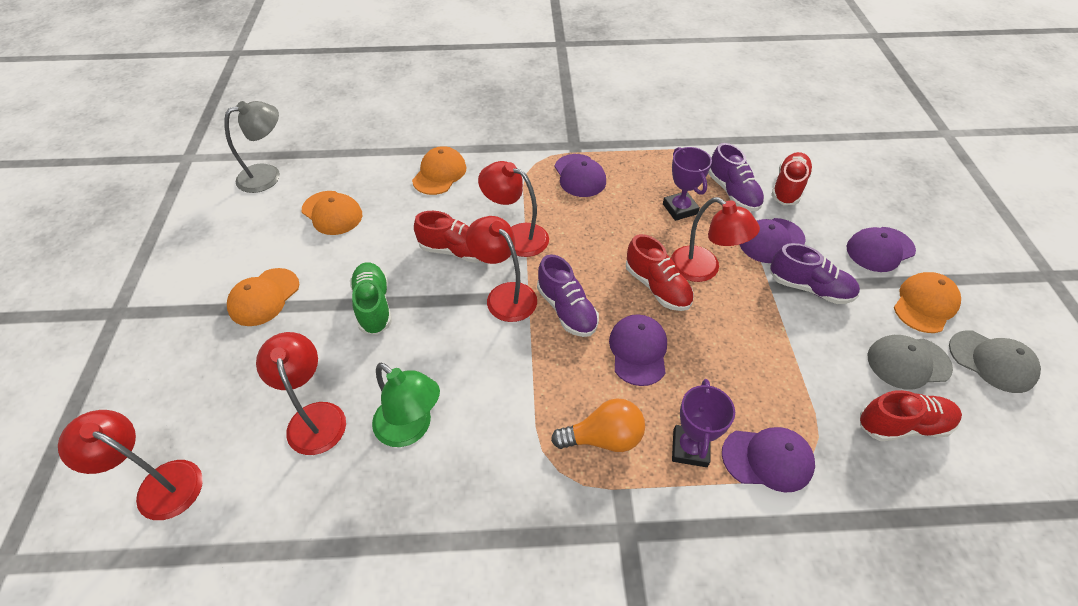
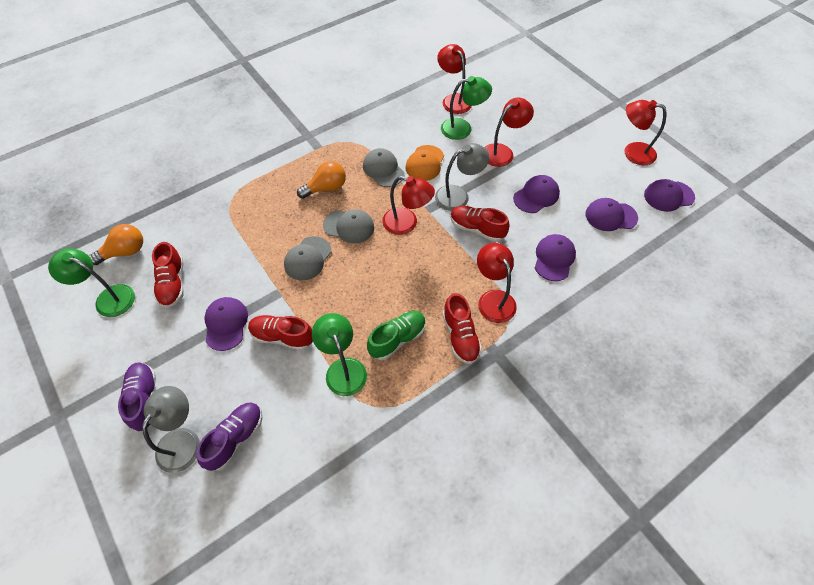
green lamp: 1 -> 3
grey cap: 2 -> 3
grey lamp: 1 -> 2
orange cap: 4 -> 1
orange light bulb: 1 -> 2
purple shoe: 3 -> 2
purple trophy: 2 -> 0

